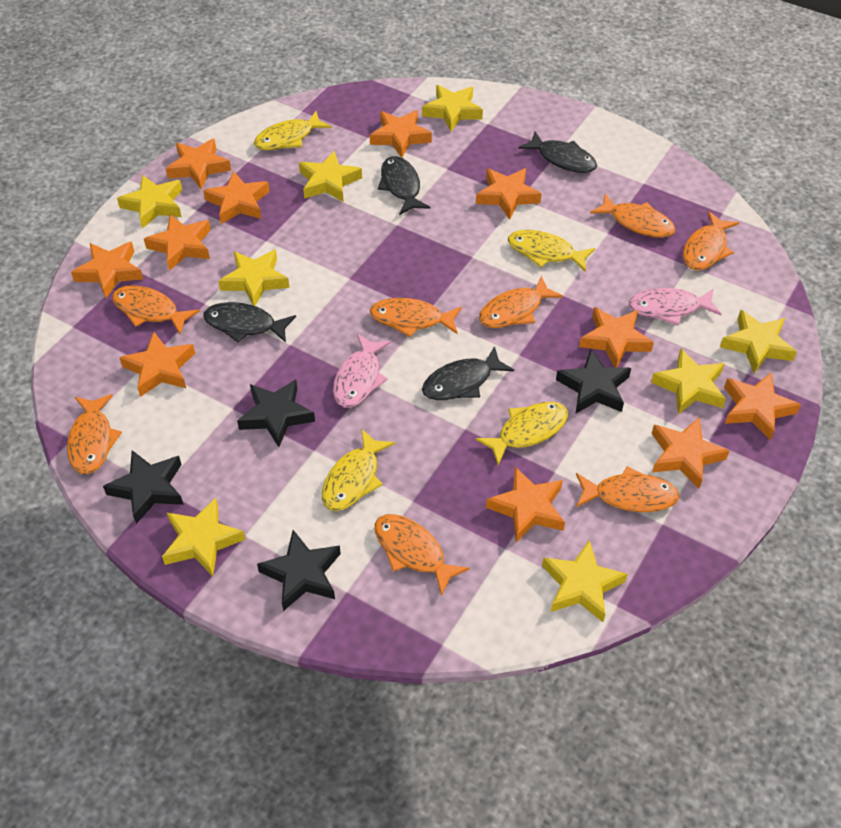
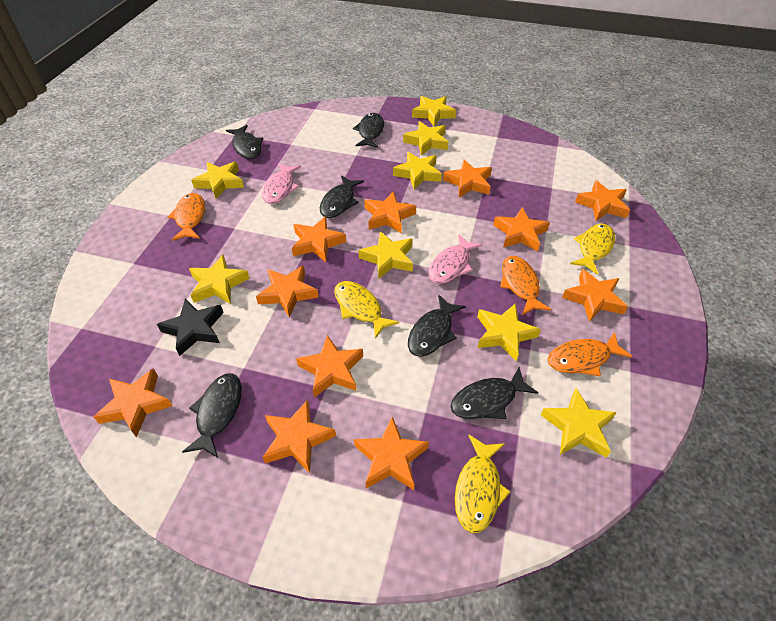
black fish: 4 -> 6
black star: 4 -> 1
orange fish: 8 -> 3
yellow fish: 4 -> 3

